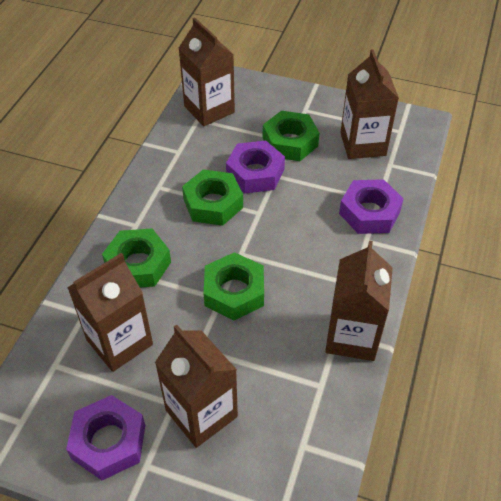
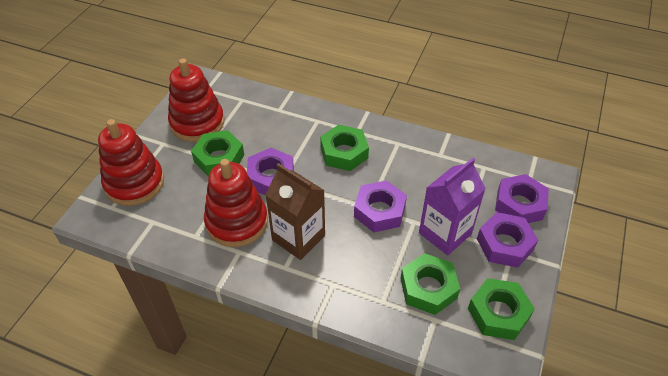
brown carton: 5 -> 1
purple carton: 0 -> 1
purple nut: 3 -> 4
red stacking toy: 0 -> 3

